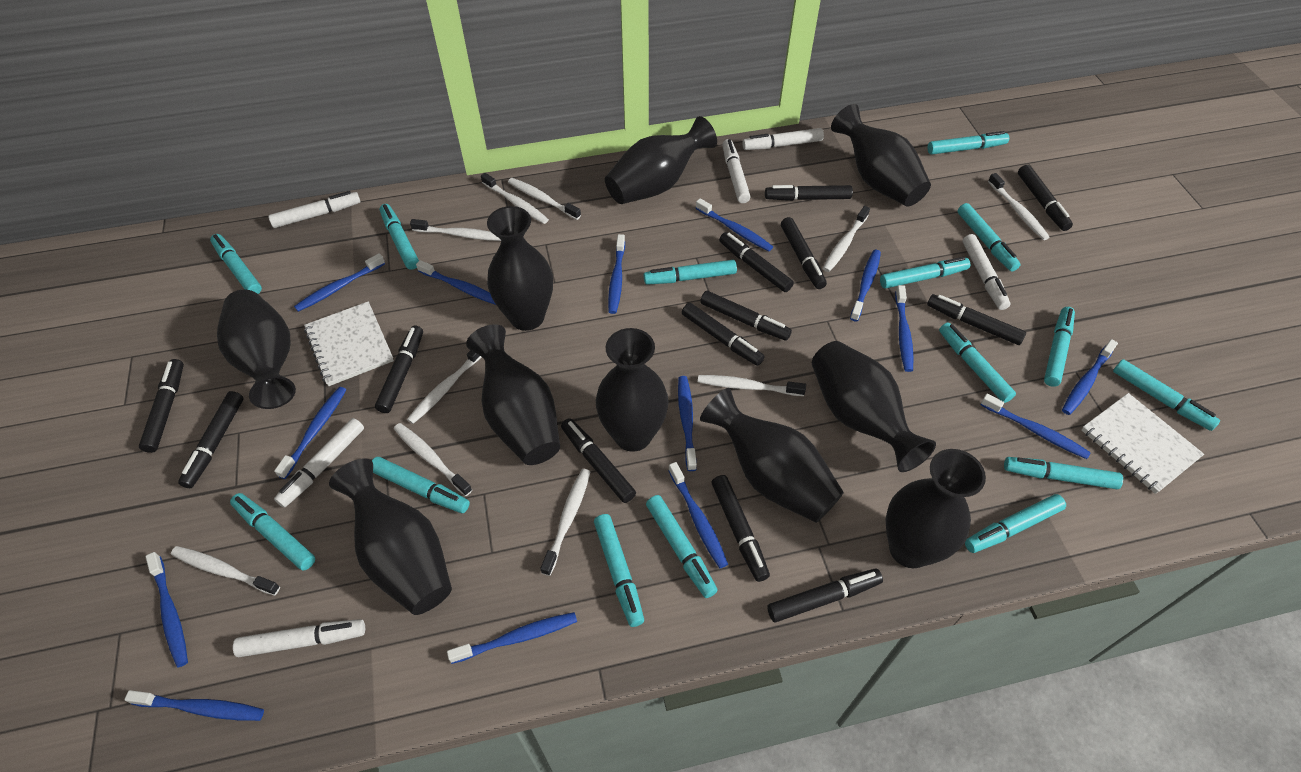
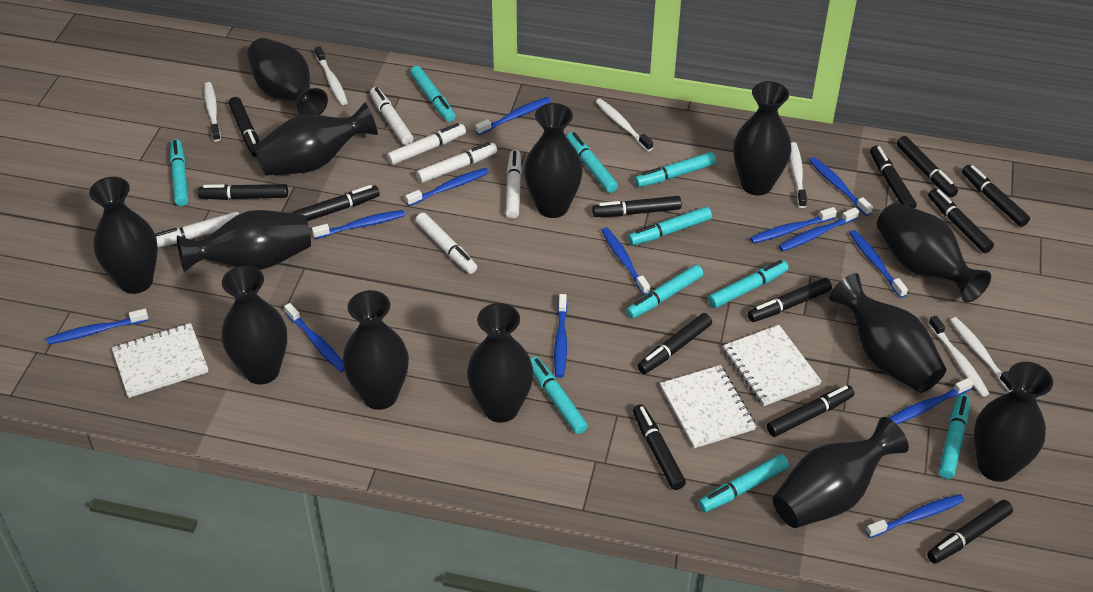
black vase: 10 -> 13
blue toothbrush: 14 -> 13
turquoise marker: 15 -> 10
white notebook: 2 -> 3
white toothbrush: 10 -> 6

